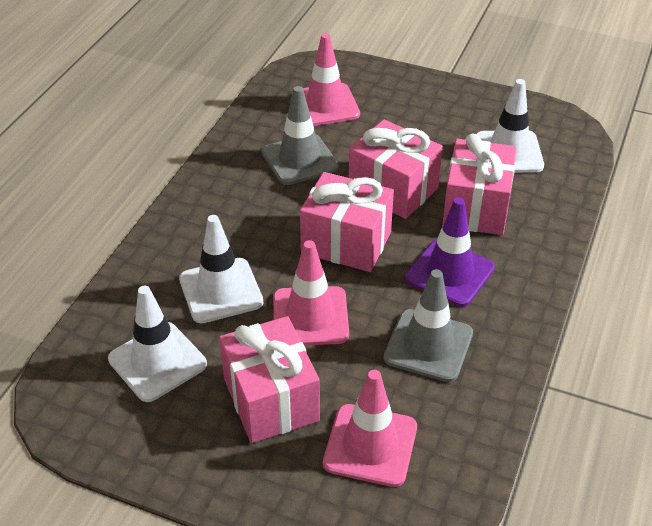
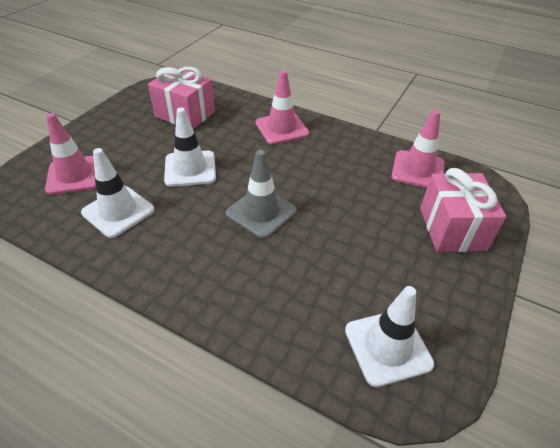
grey traffic cone: 2 -> 1
pink gift: 4 -> 2
purple traffic cone: 1 -> 0

